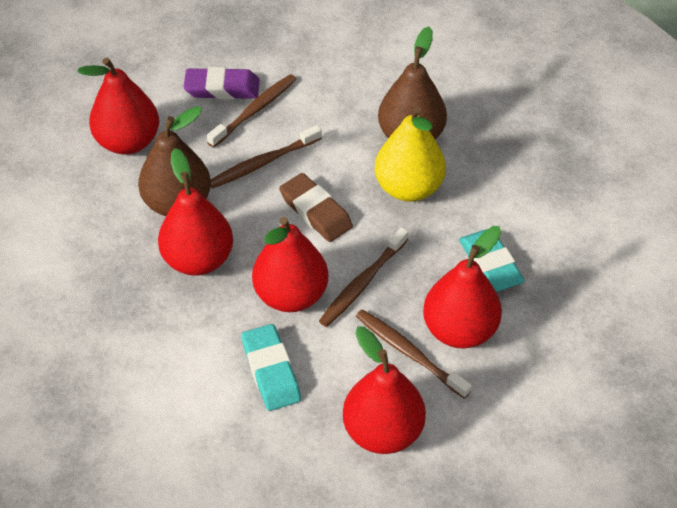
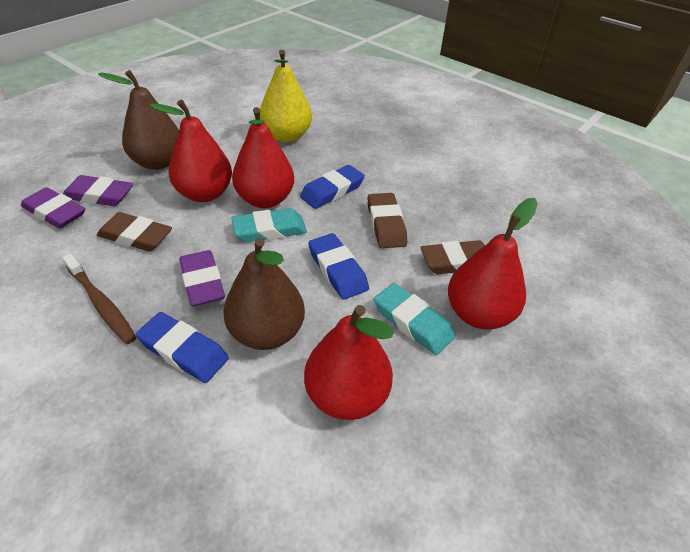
blue eraser: 0 -> 3
brown eraser: 1 -> 3
brown toothbrush: 4 -> 1
purple eraser: 1 -> 3
red pear: 5 -> 4

